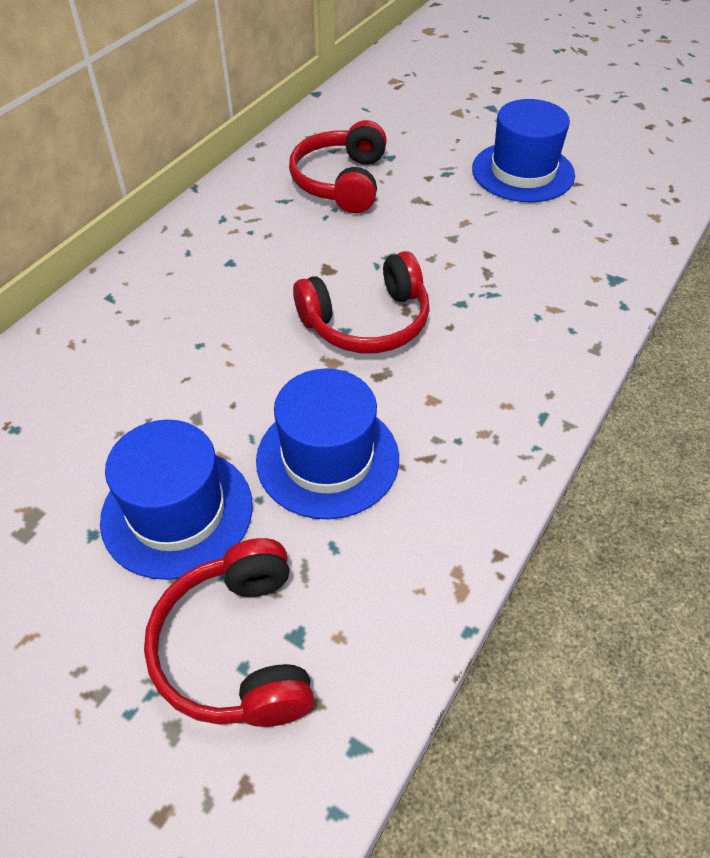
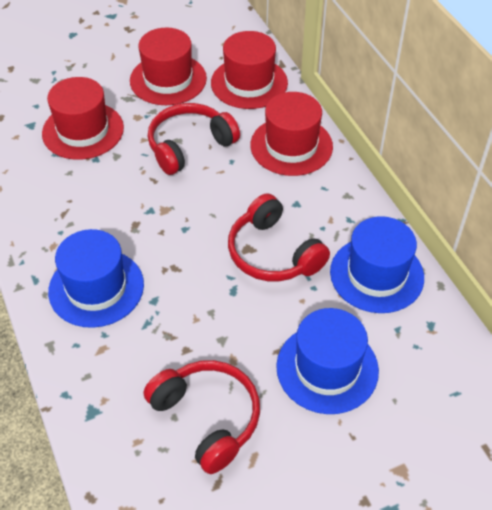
red hat: 0 -> 4

